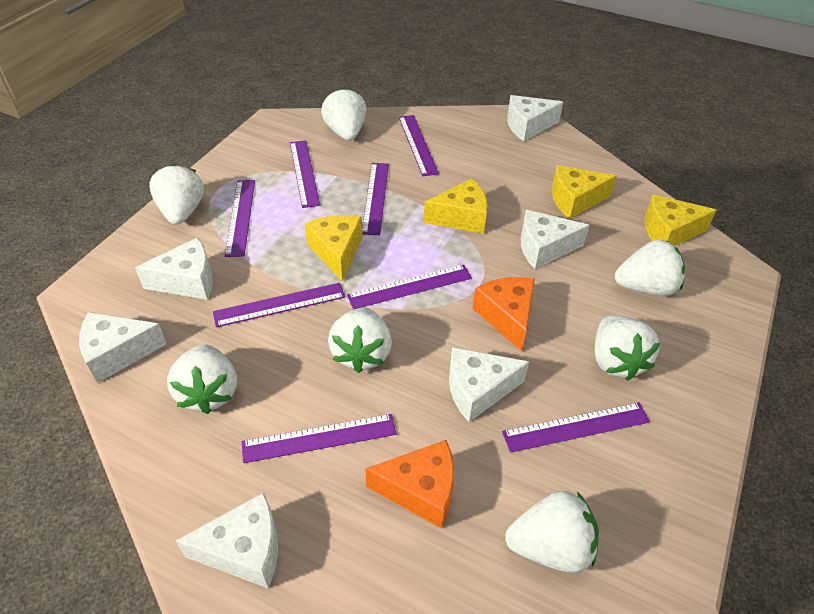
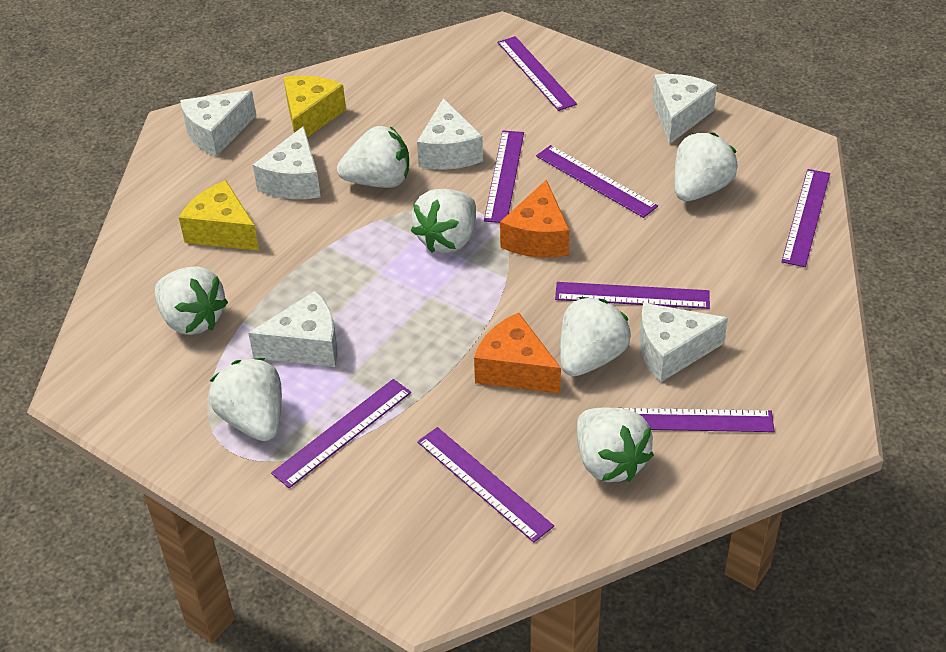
yellow cheese: 4 -> 2

